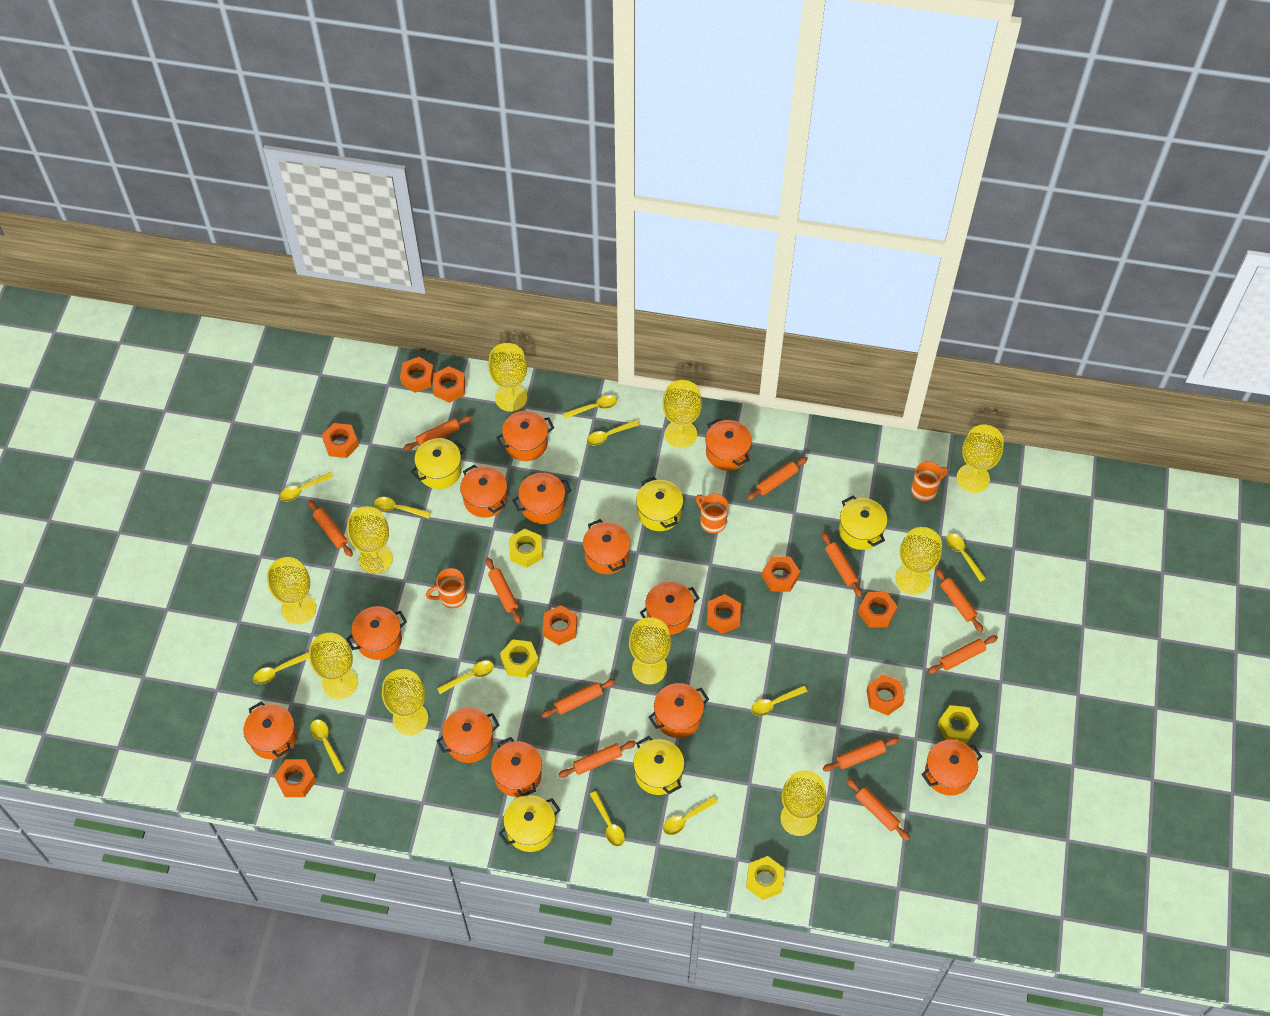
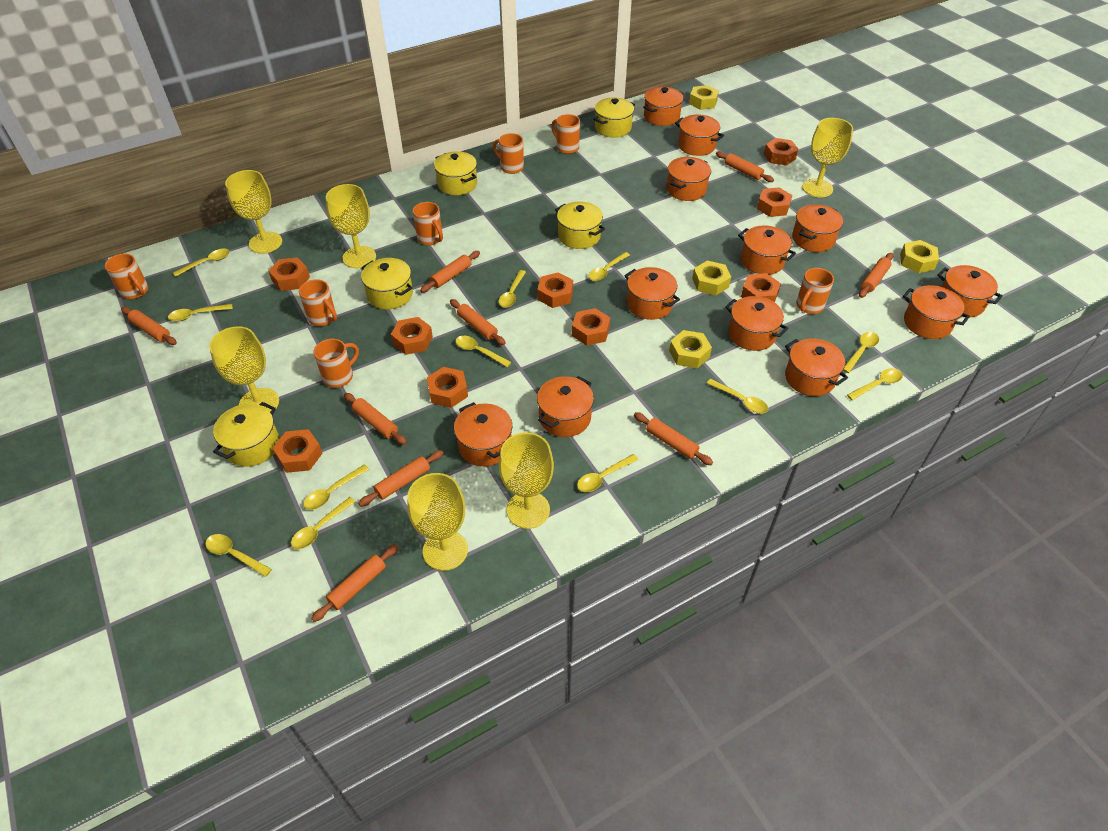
orange mug: 3 -> 7
orange rolling pin: 11 -> 9
yellow goblet: 10 -> 6
yellow spoon: 11 -> 12

